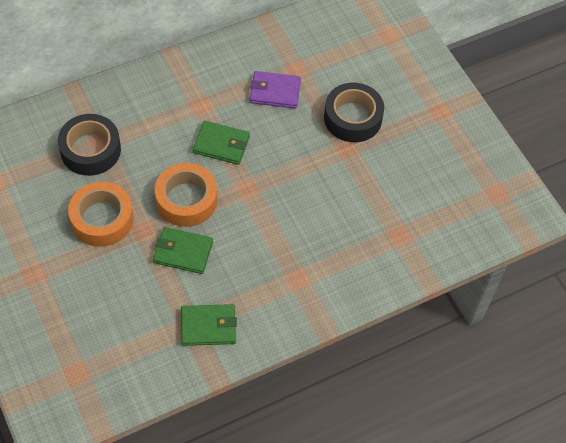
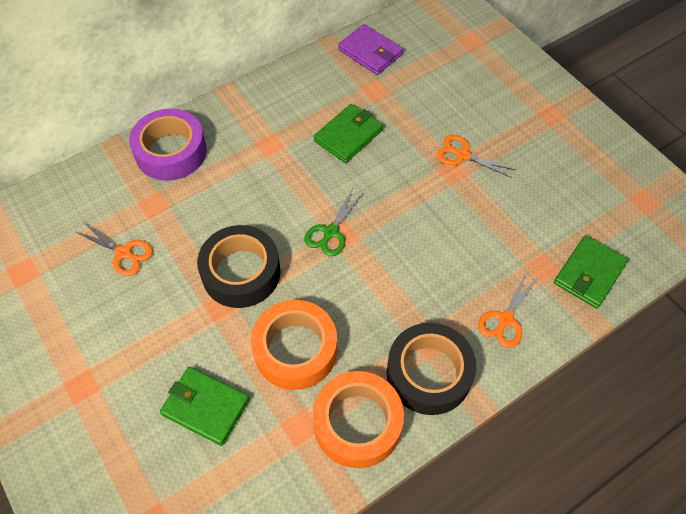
green scissors: 0 -> 1
orange scissors: 0 -> 3
purple tape: 0 -> 1

